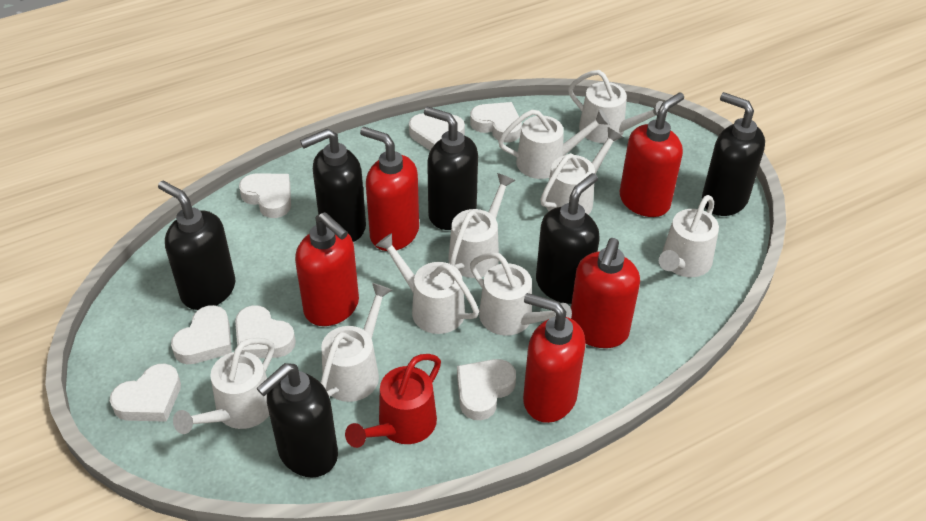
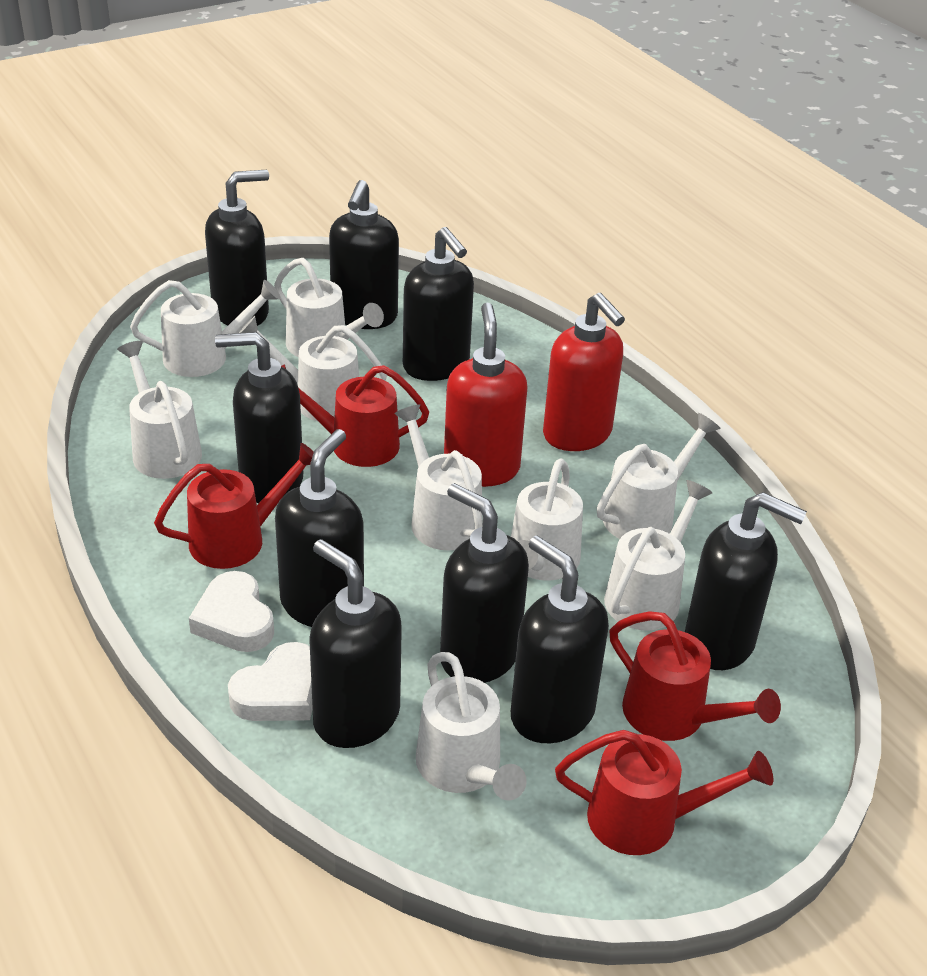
black soap dispenser: 6 -> 9
red soap dispenser: 5 -> 2
red watering can: 1 -> 4
white heart: 7 -> 2

